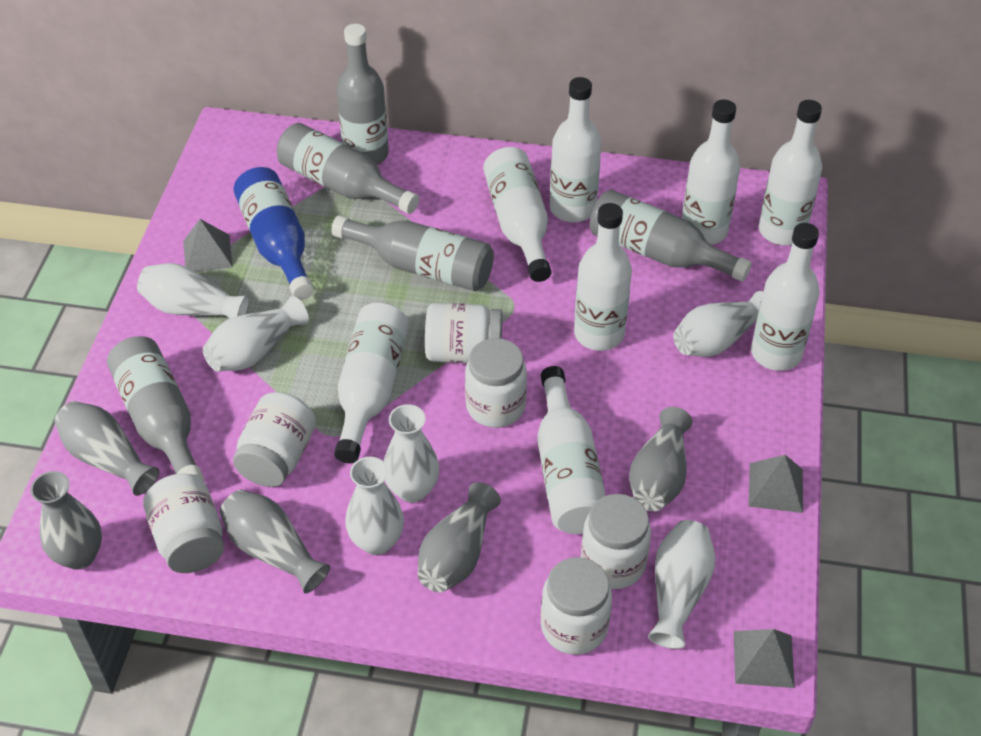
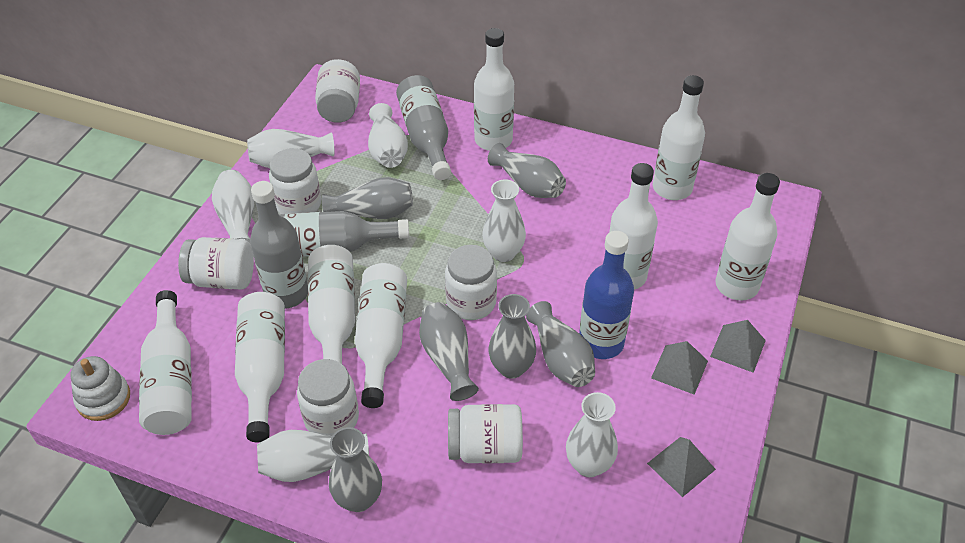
grey bottle: 5 -> 3
grey vase: 5 -> 6
white stacking toy: 0 -> 1

